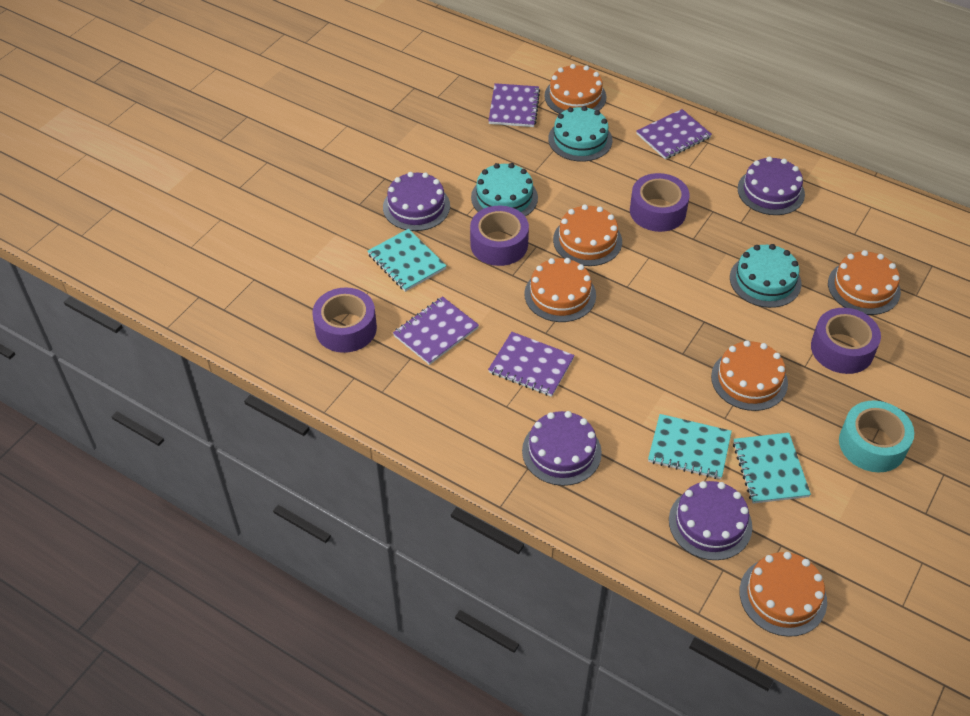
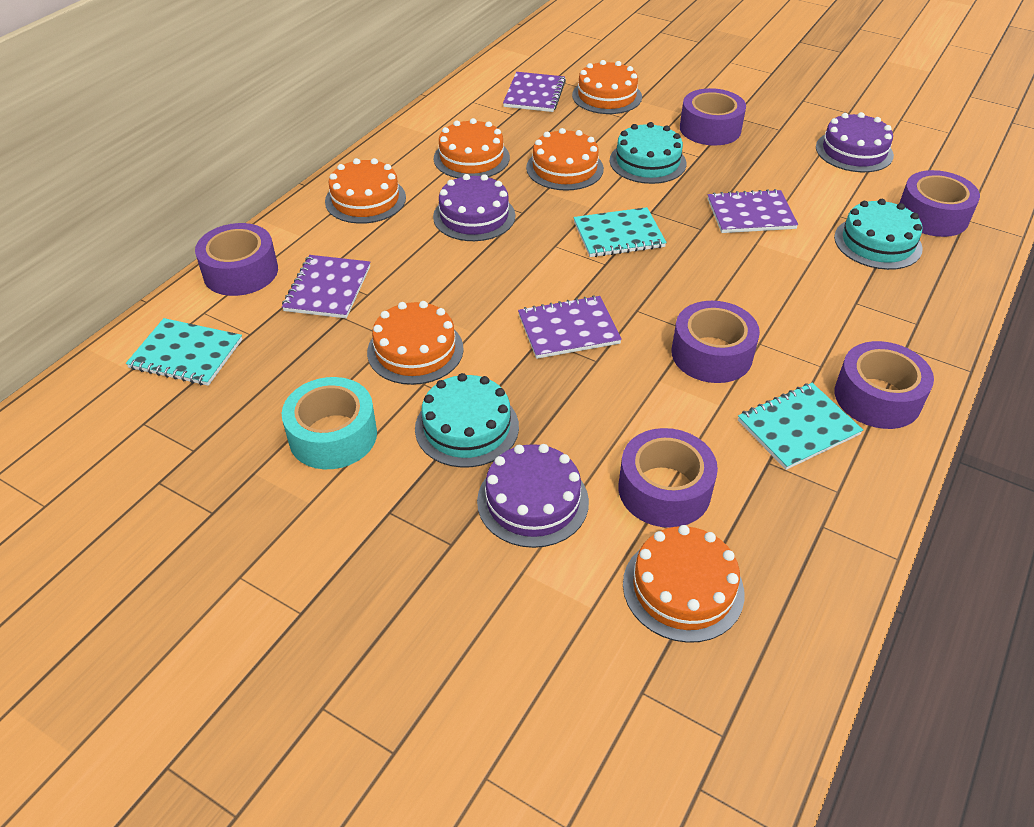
purple cake: 4 -> 3
purple tape: 4 -> 6

